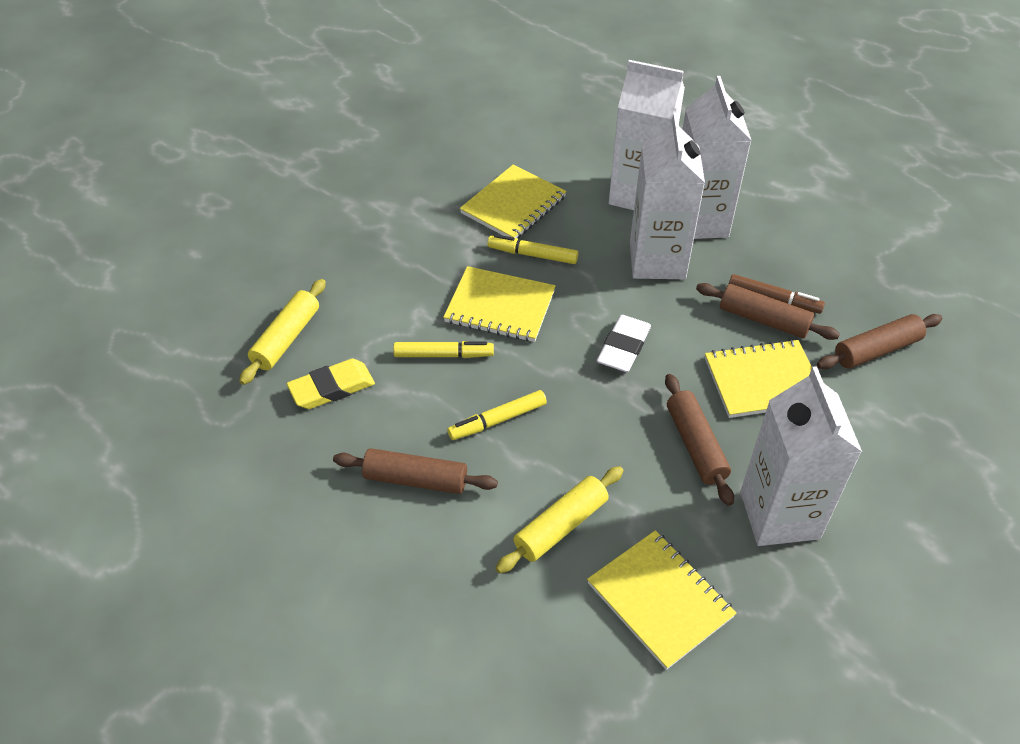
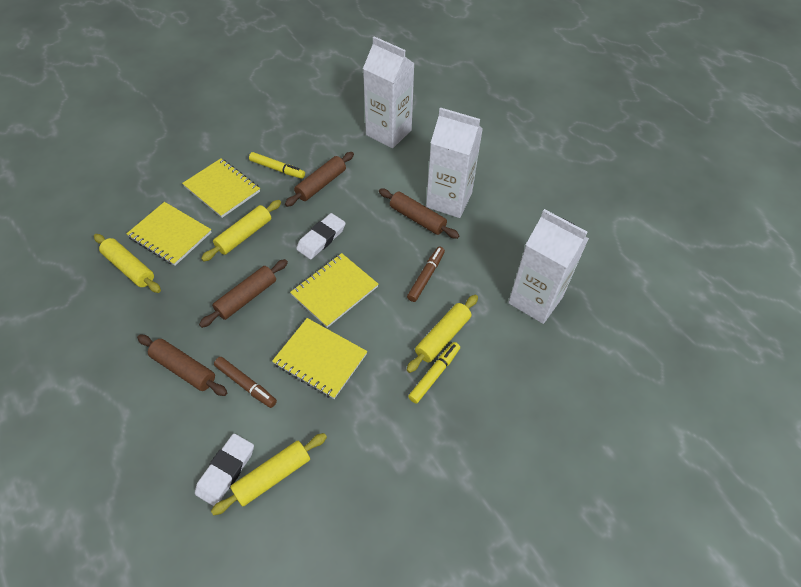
brown marker: 1 -> 2
white carton: 4 -> 3
white eraser: 1 -> 2
yellow eraser: 1 -> 0
yellow marker: 3 -> 2
yellow rolling pin: 2 -> 4

